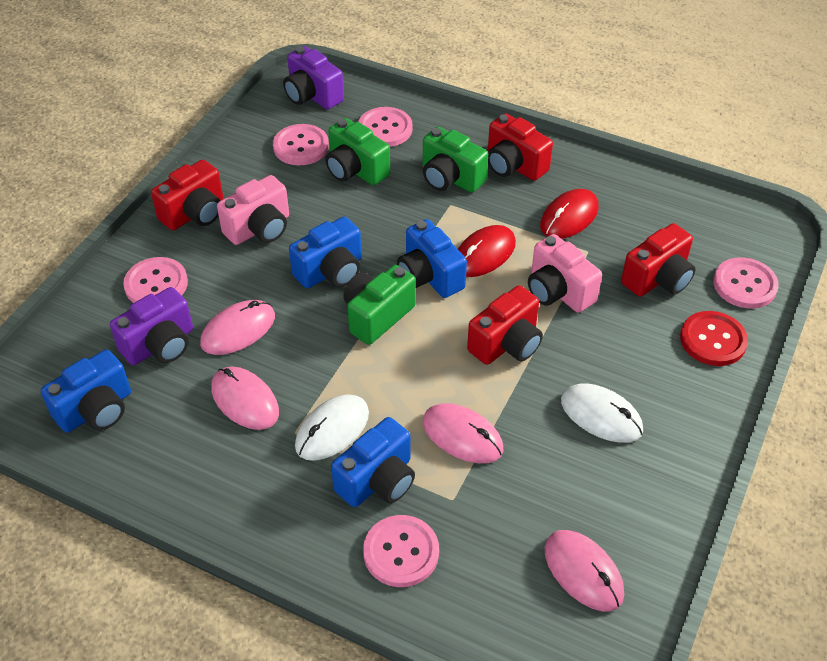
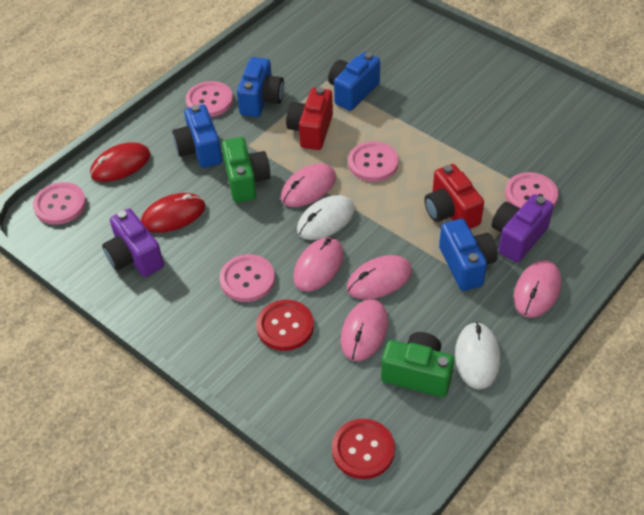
green camera: 3 -> 2
pink camera: 2 -> 0
pink mouse: 4 -> 5
red button: 1 -> 2
red camera: 4 -> 2

